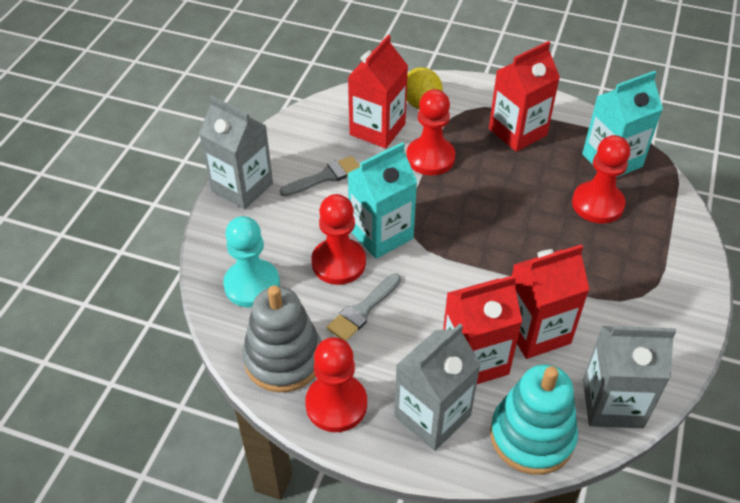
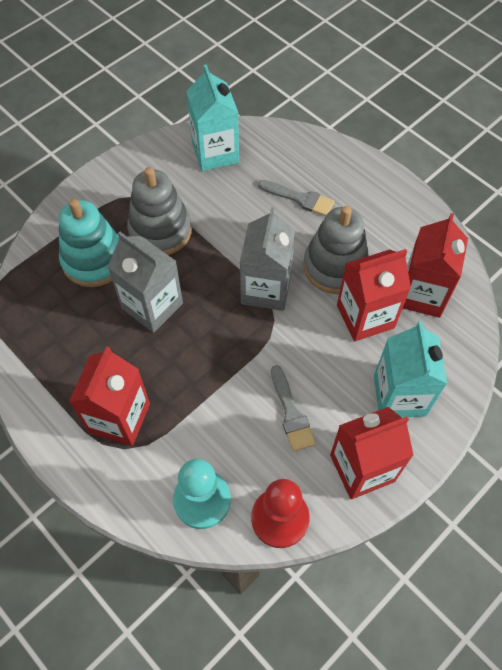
grey carton: 3 -> 2
grey stacking toy: 1 -> 2
red pawn: 4 -> 1
yellow lemon: 1 -> 0

